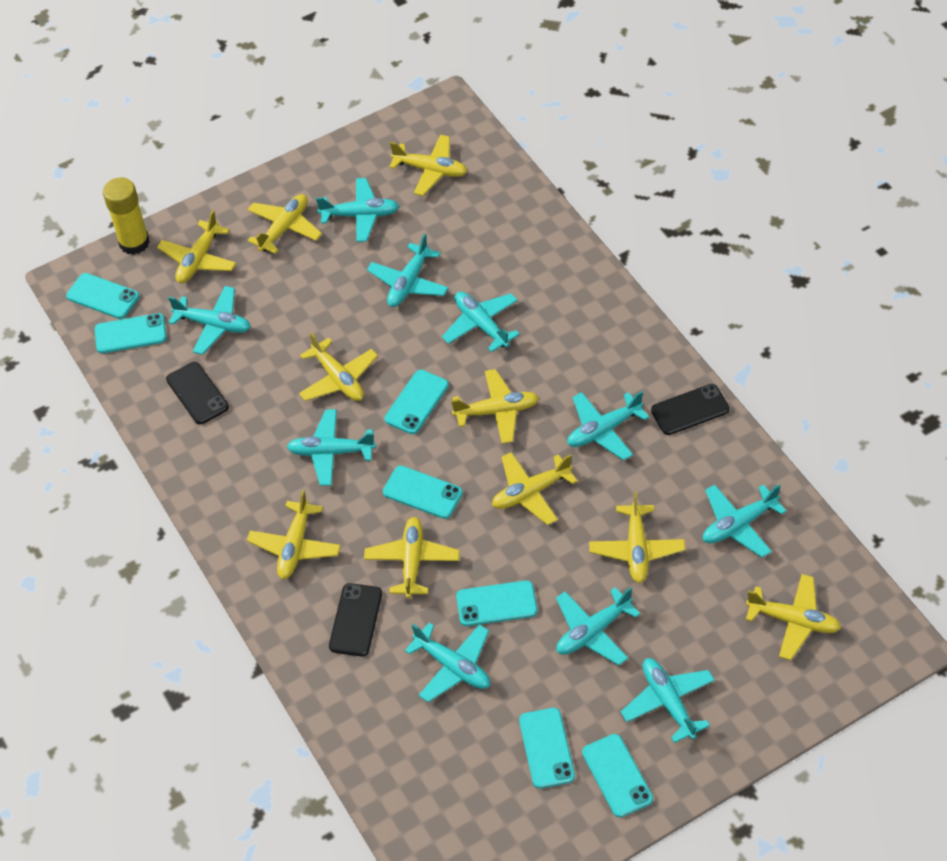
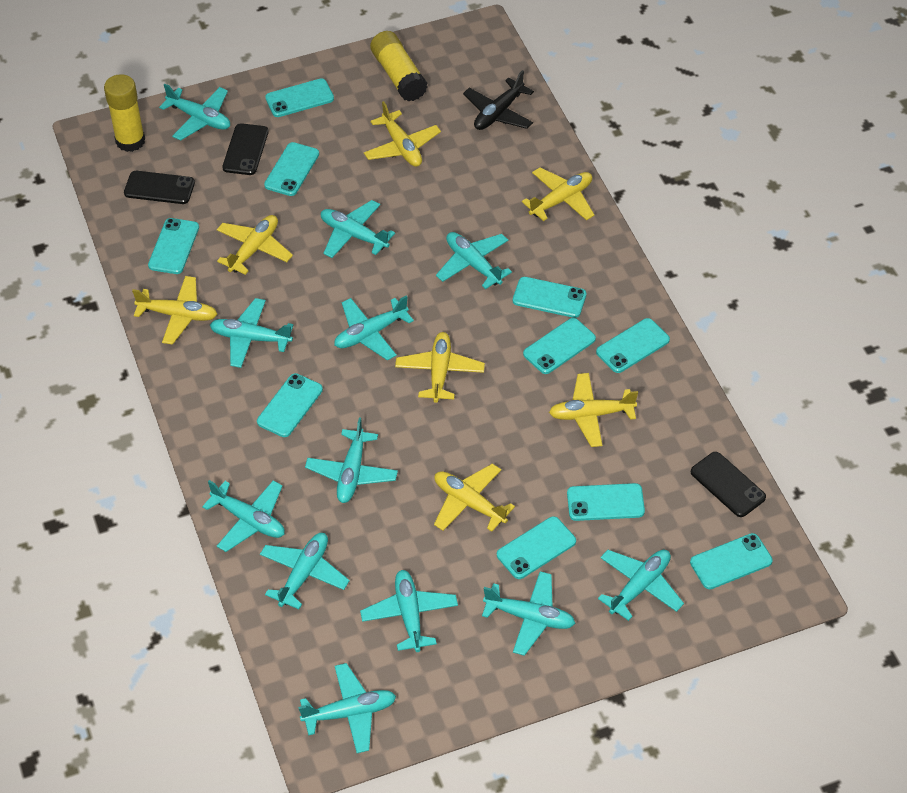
black plane: 0 -> 1
turquoise phone: 7 -> 10
turquoise plane: 10 -> 12
yellow glue stick: 1 -> 2
yellow plane: 10 -> 7

